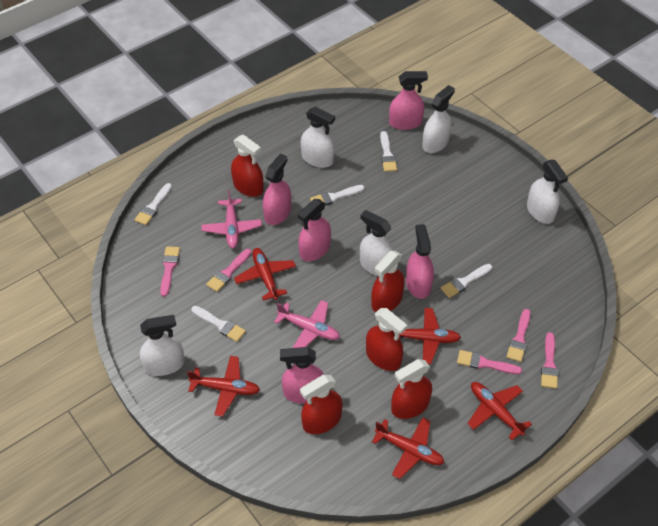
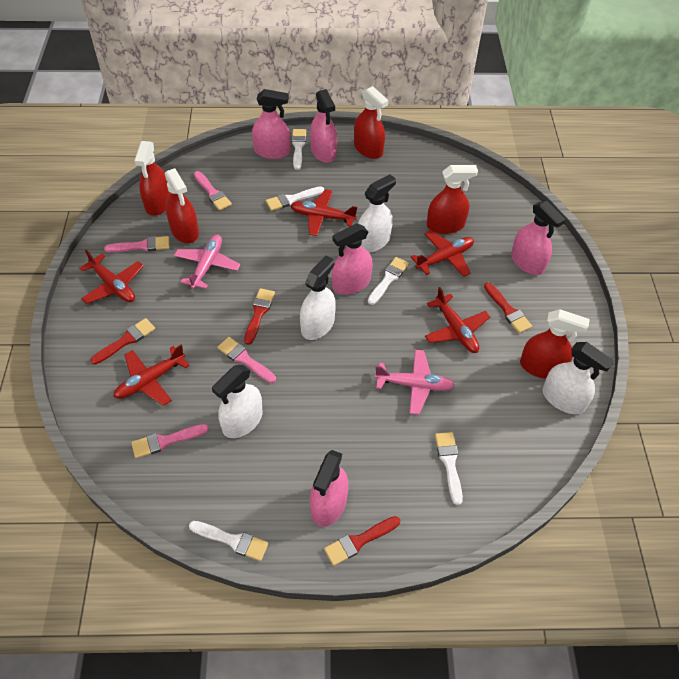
pink brush: 5 -> 4
red brush: 0 -> 4
white spray bottle: 5 -> 4

